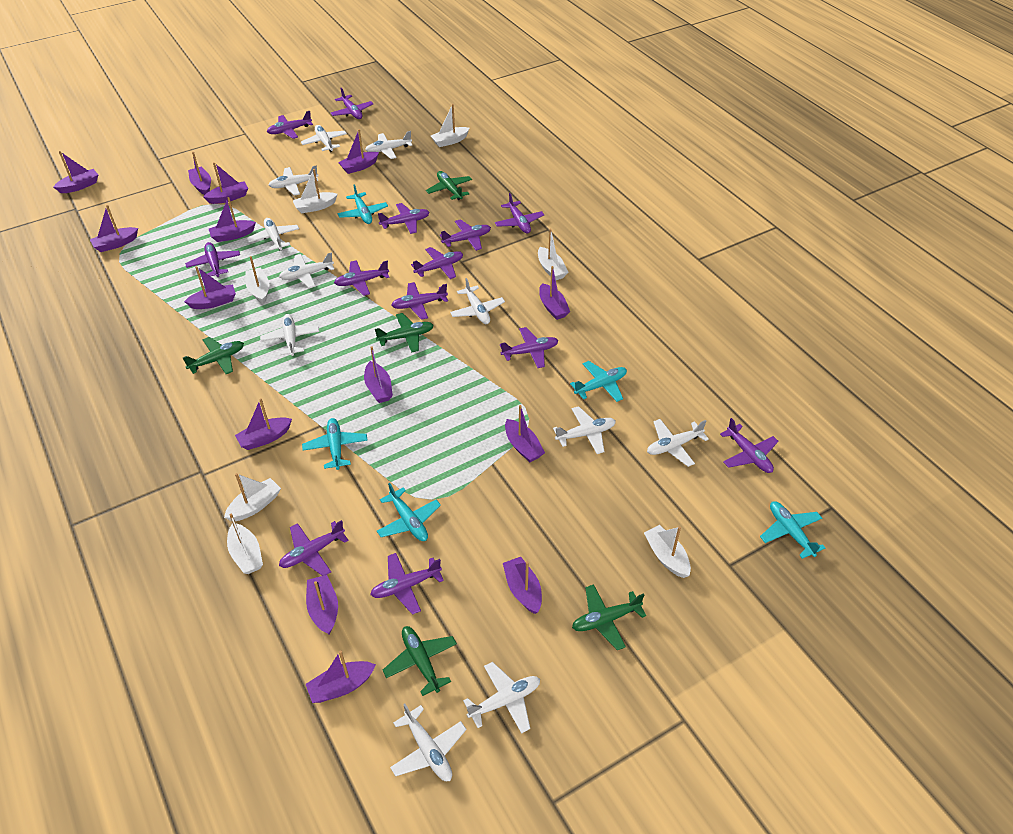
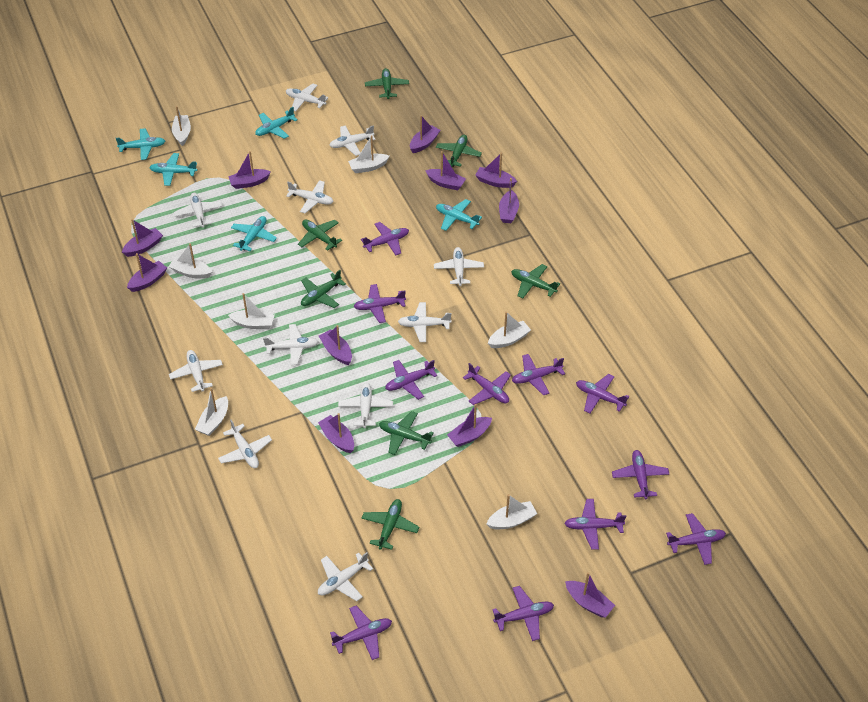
green plane: 5 -> 7
purple boat: 14 -> 11
purple plane: 13 -> 11

